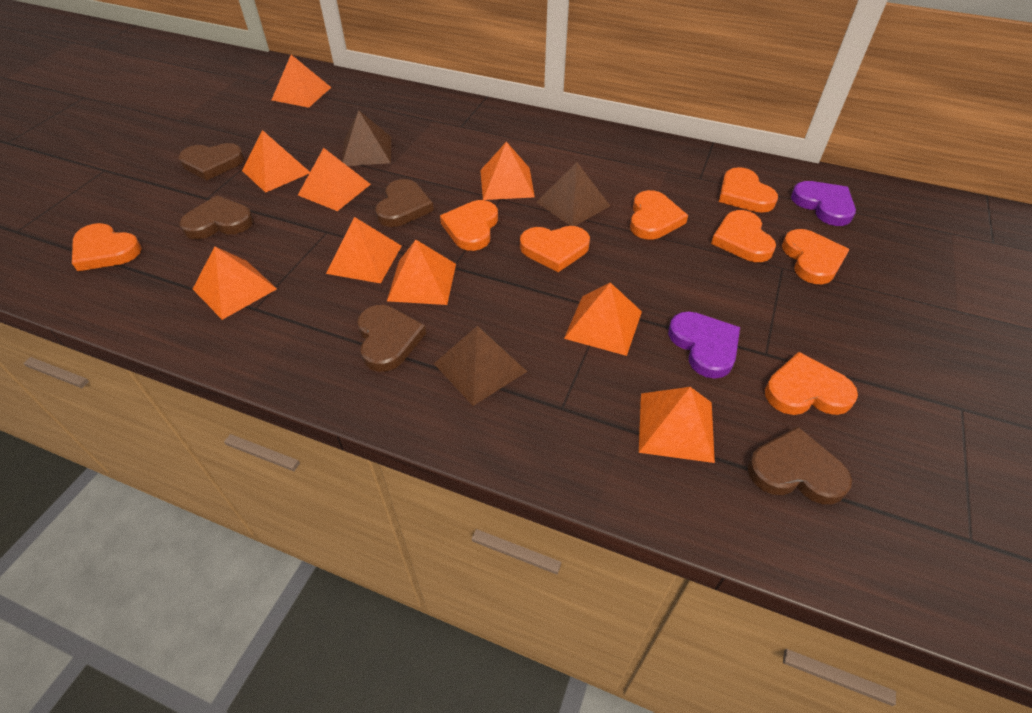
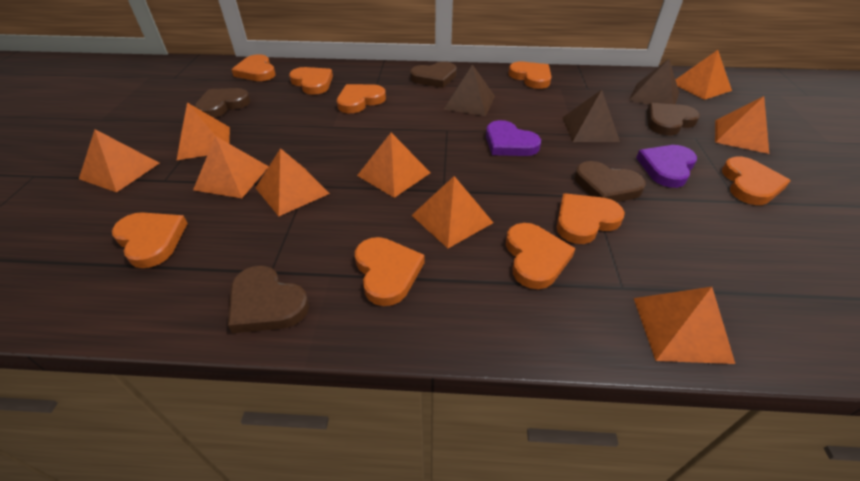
orange heart: 8 -> 9

